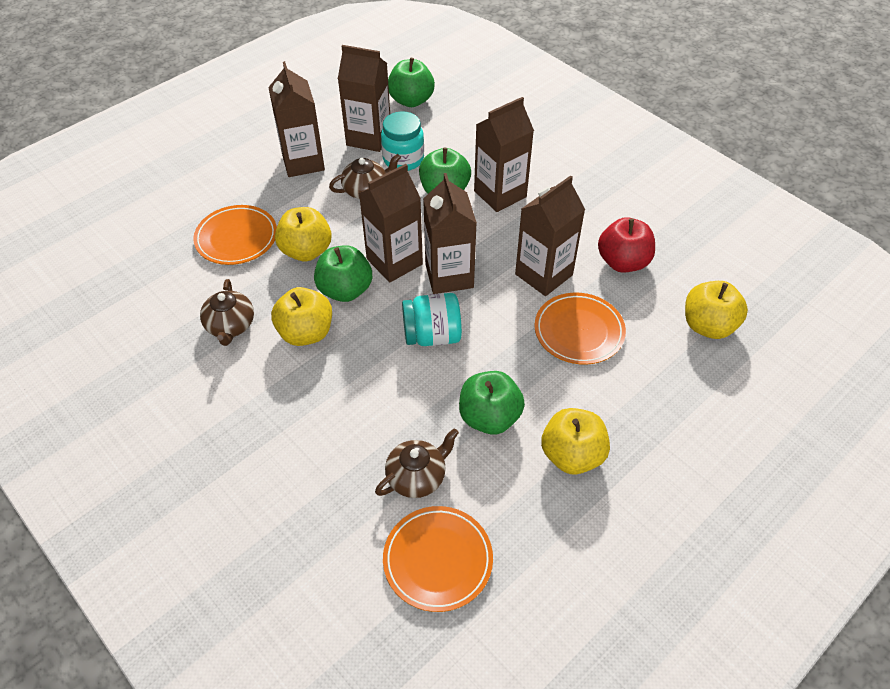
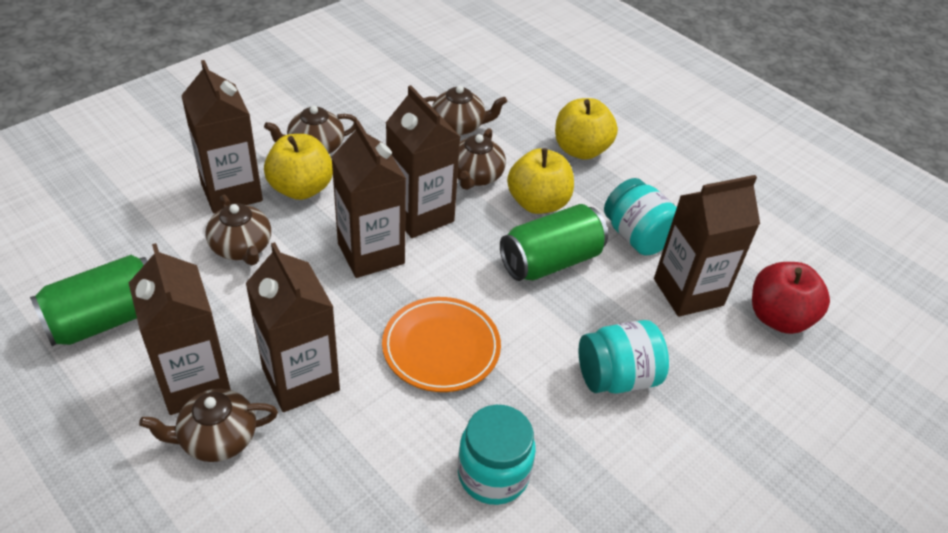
brown teapot: 3 -> 5
green apple: 4 -> 0
green can: 0 -> 2
orange plate: 3 -> 1
turquoise jar: 2 -> 3
yellow apple: 4 -> 3

